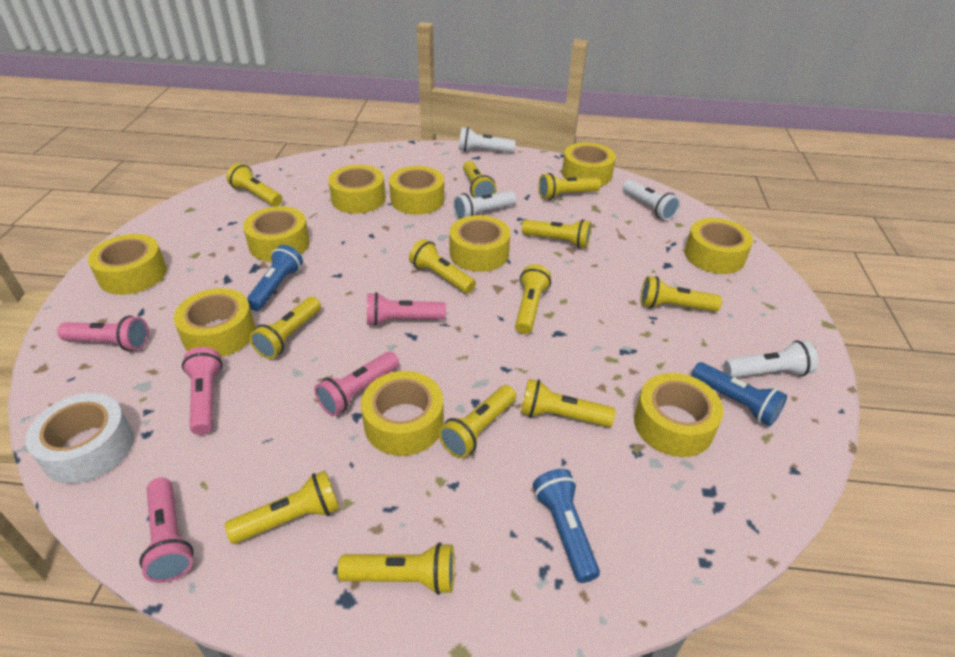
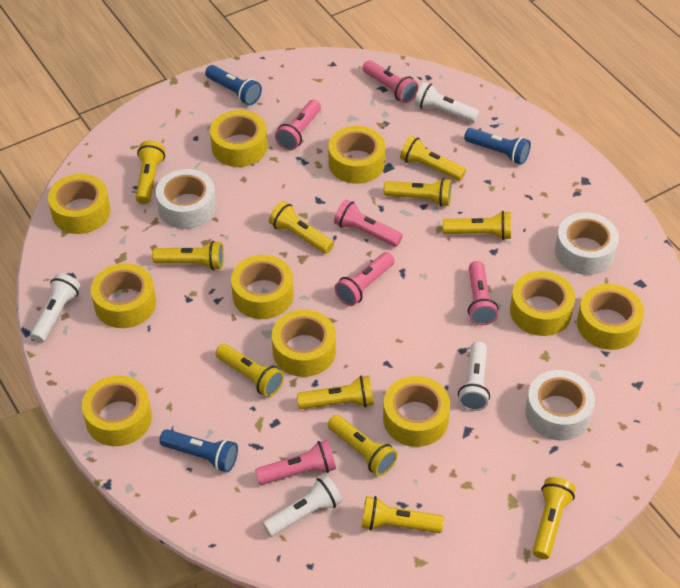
pink flashlight: 5 -> 6
white tape: 1 -> 3
yellow flashlight: 12 -> 11

